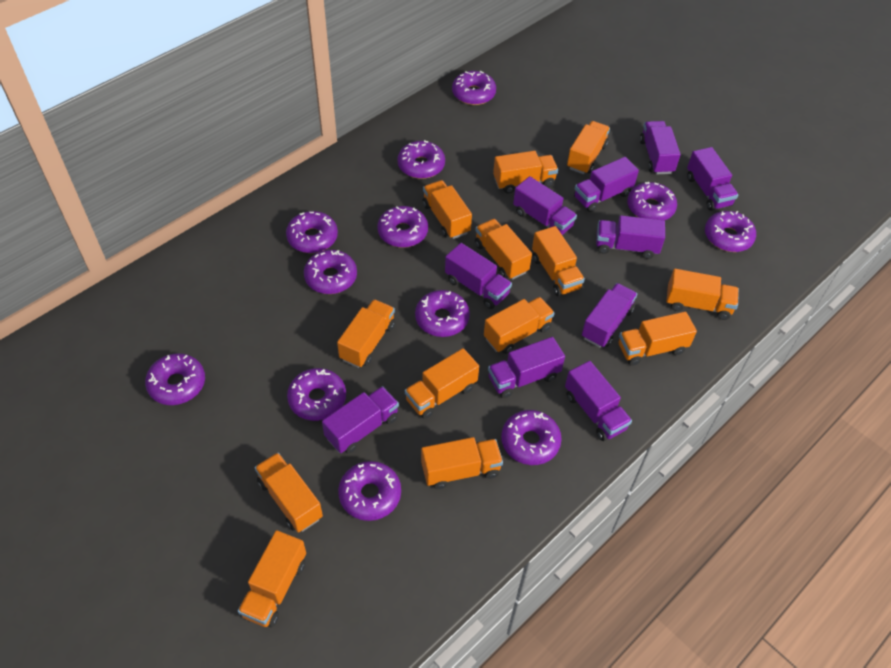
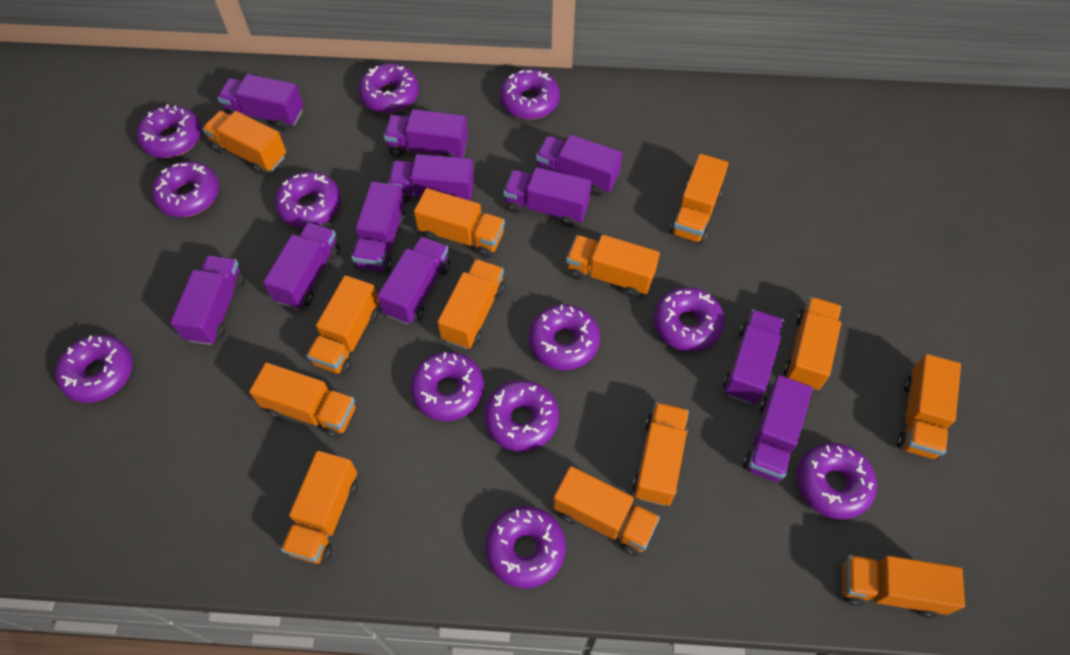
purple truck: 10 -> 11

